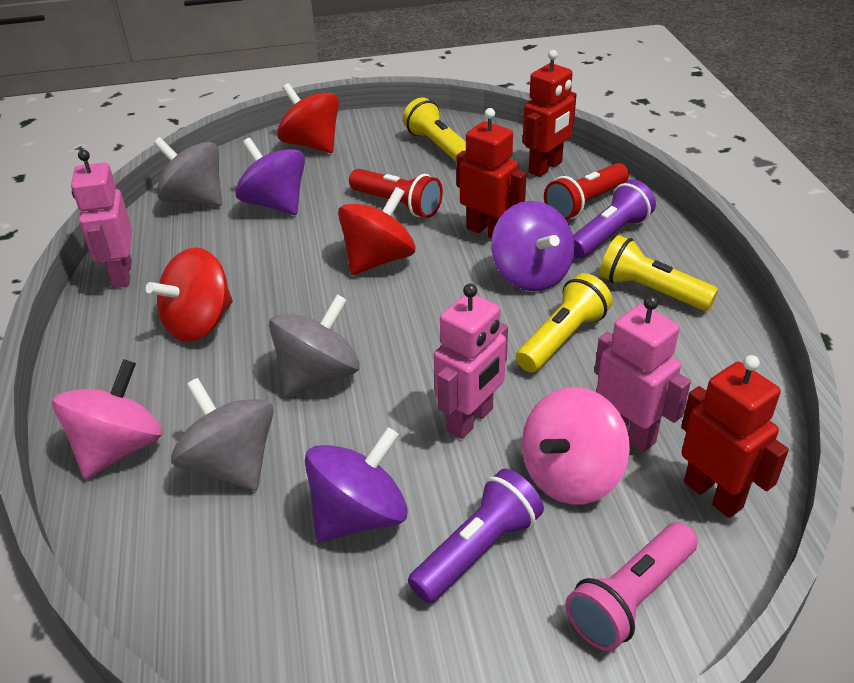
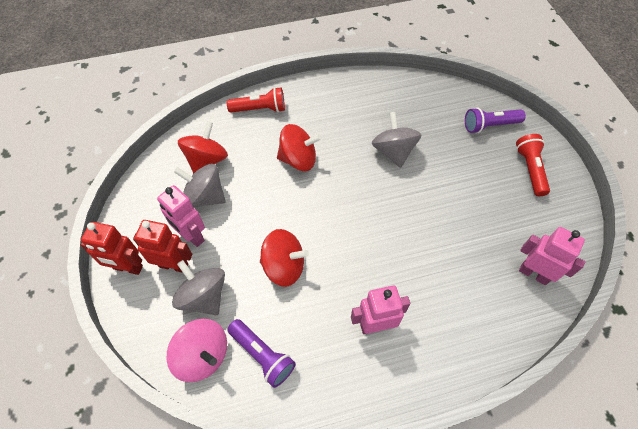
pink flashlight: 1 -> 0
pink spinning top: 2 -> 1
purple spinning top: 3 -> 0
red robot: 3 -> 2
yellow flashlight: 3 -> 0

